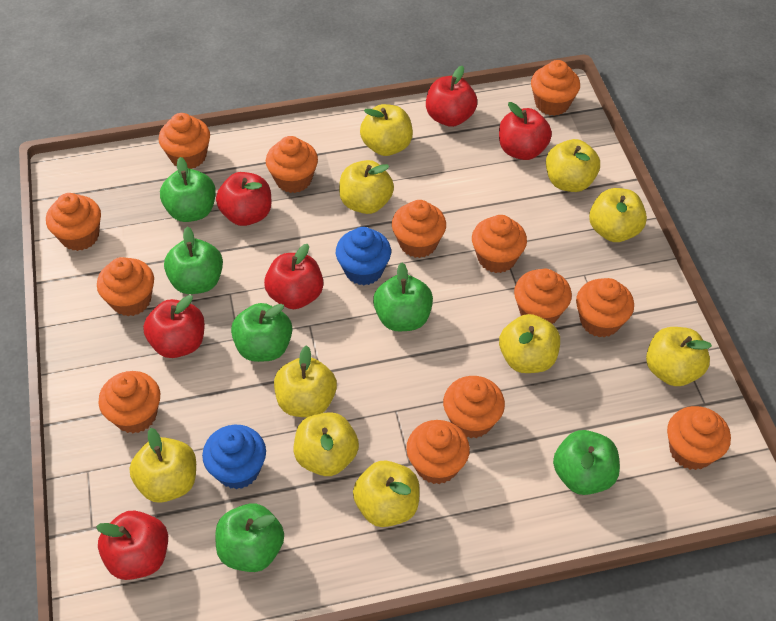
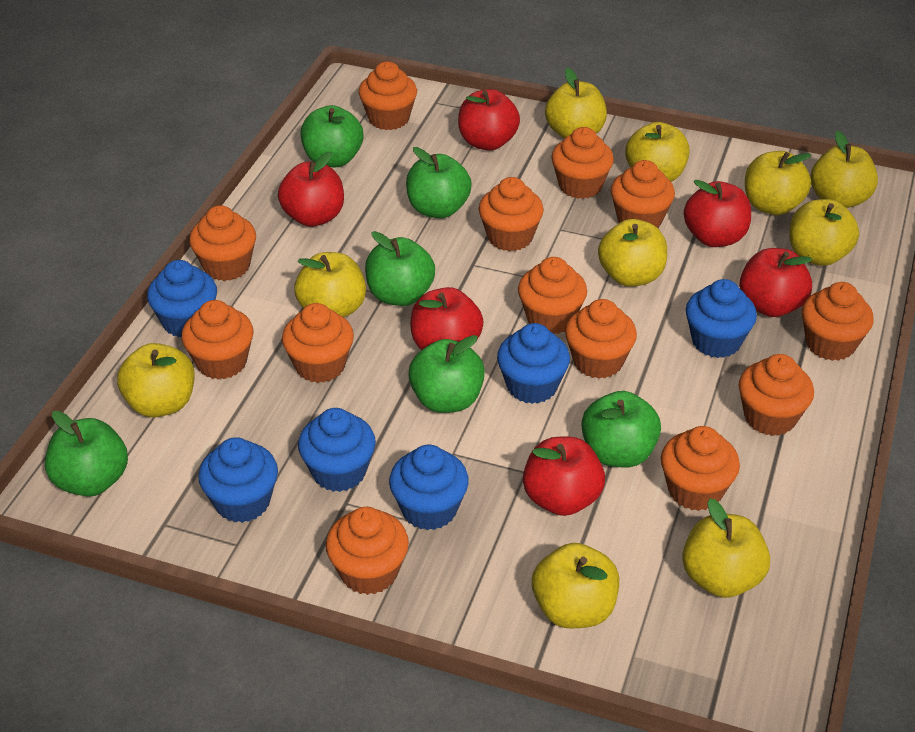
blue cupcake: 2 -> 6

